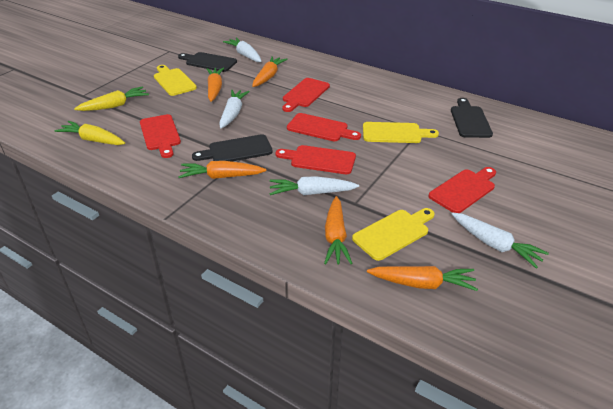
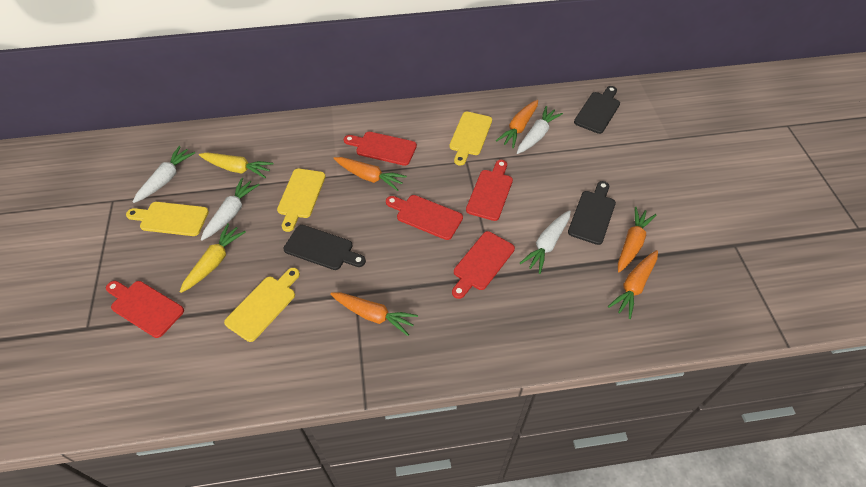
yellow cutting board: 3 -> 4

